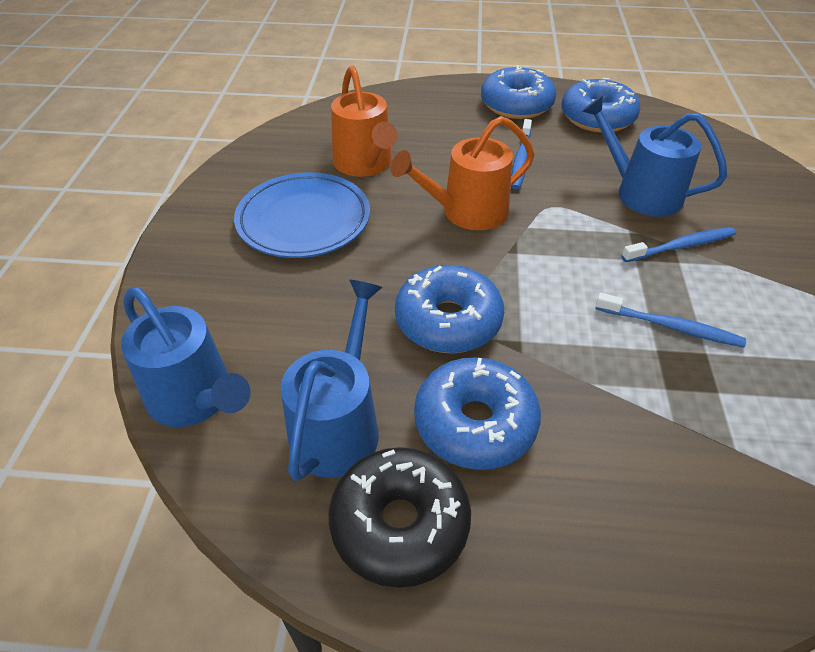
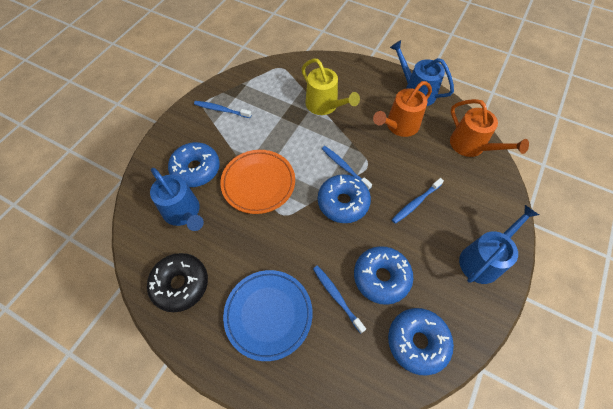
blue toothbrush: 3 -> 4
orange plate: 0 -> 1
yellow watering can: 0 -> 1

